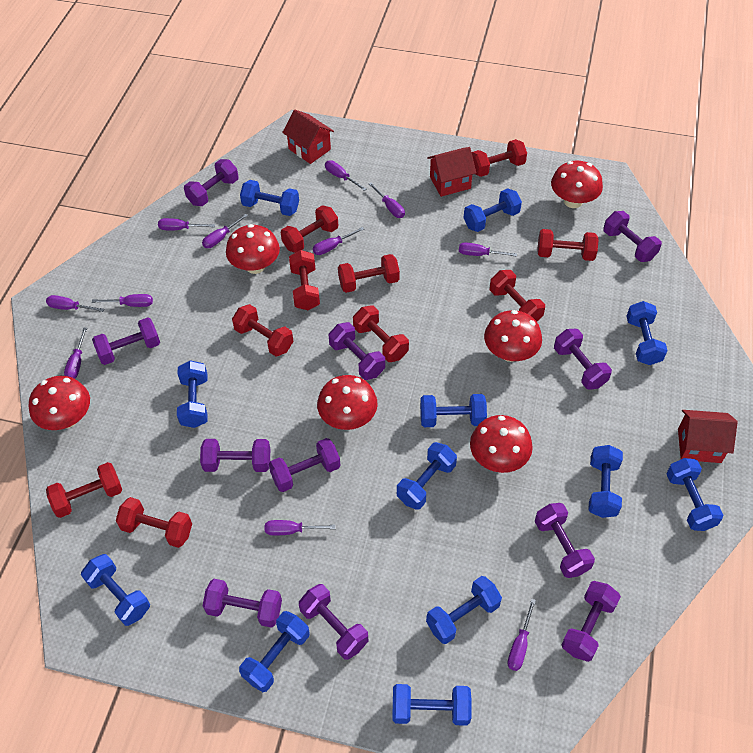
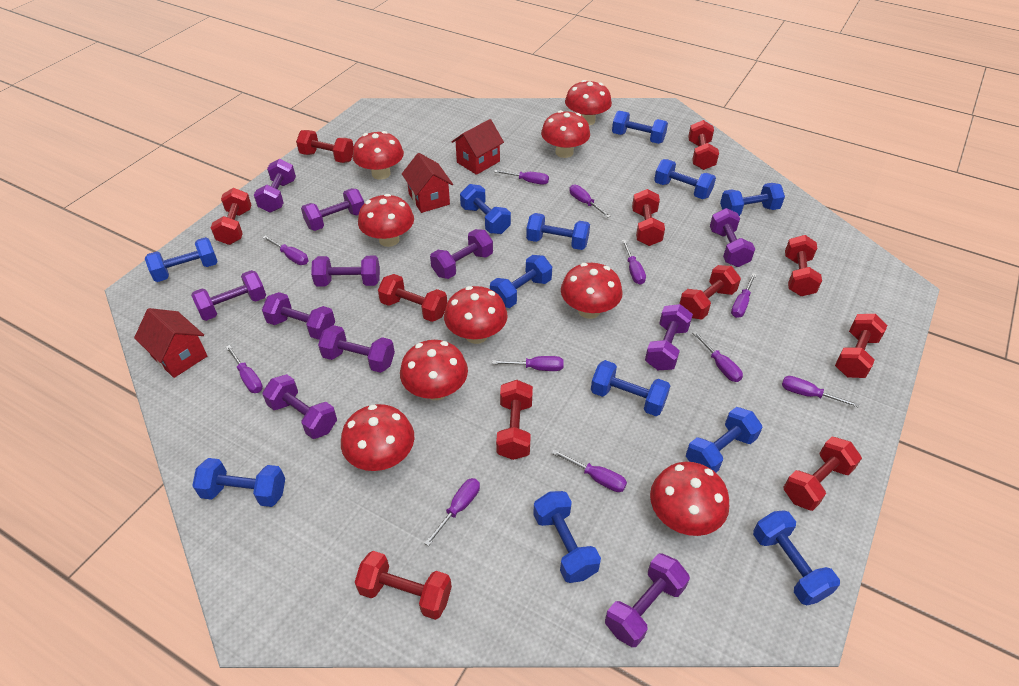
red dumbbell: 10 -> 11
red mushroom: 6 -> 9

